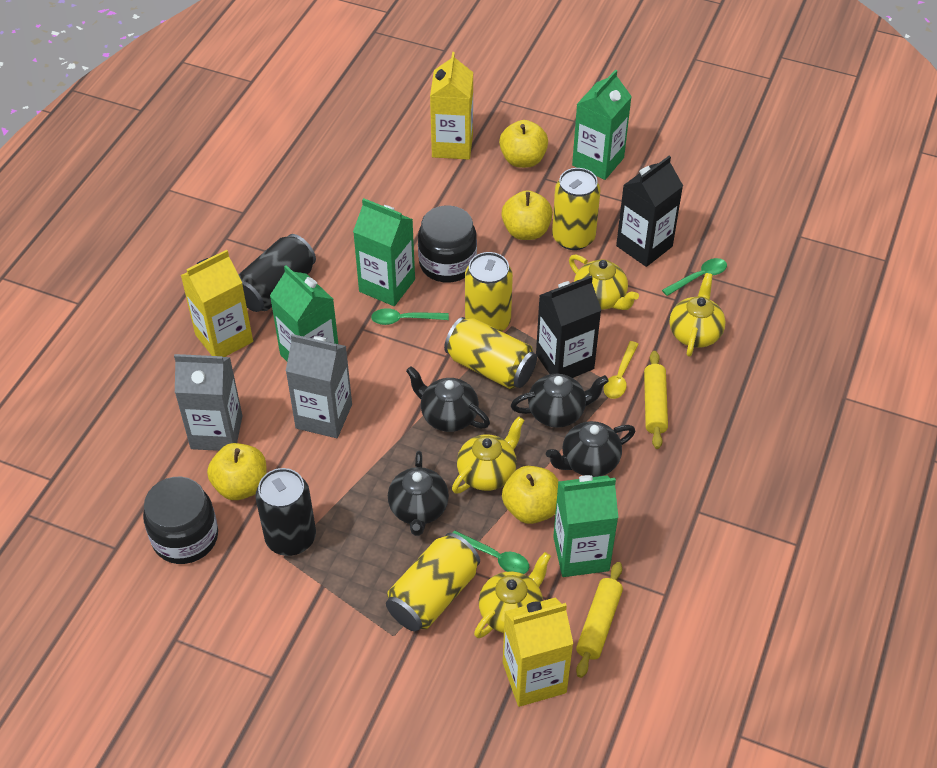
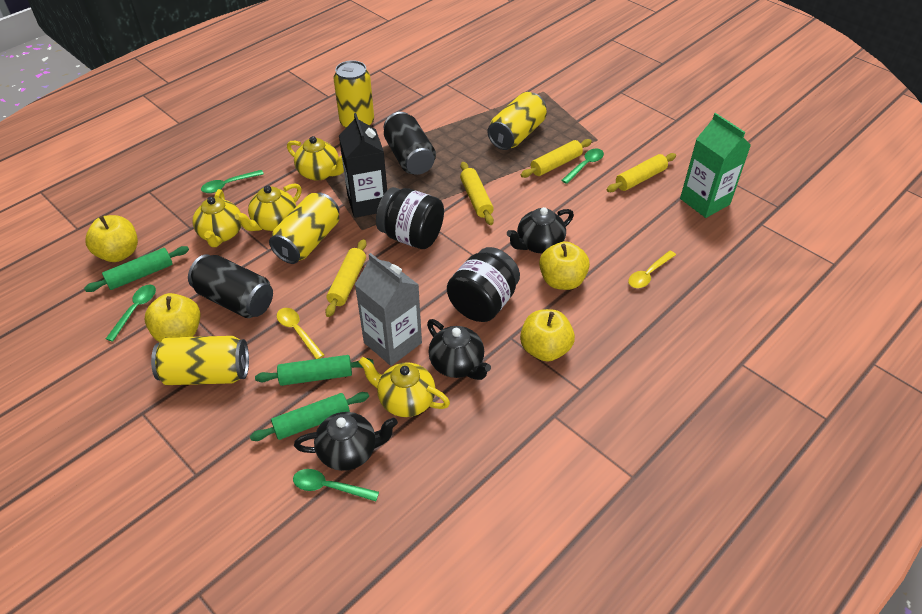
black carton: 2 -> 1
black teapot: 4 -> 3
green carton: 4 -> 1
green rolling pin: 0 -> 3
green spoon: 3 -> 4
grey carton: 2 -> 1
yellow carton: 3 -> 0
yellow rolling pin: 2 -> 4
yellow spoon: 1 -> 2

